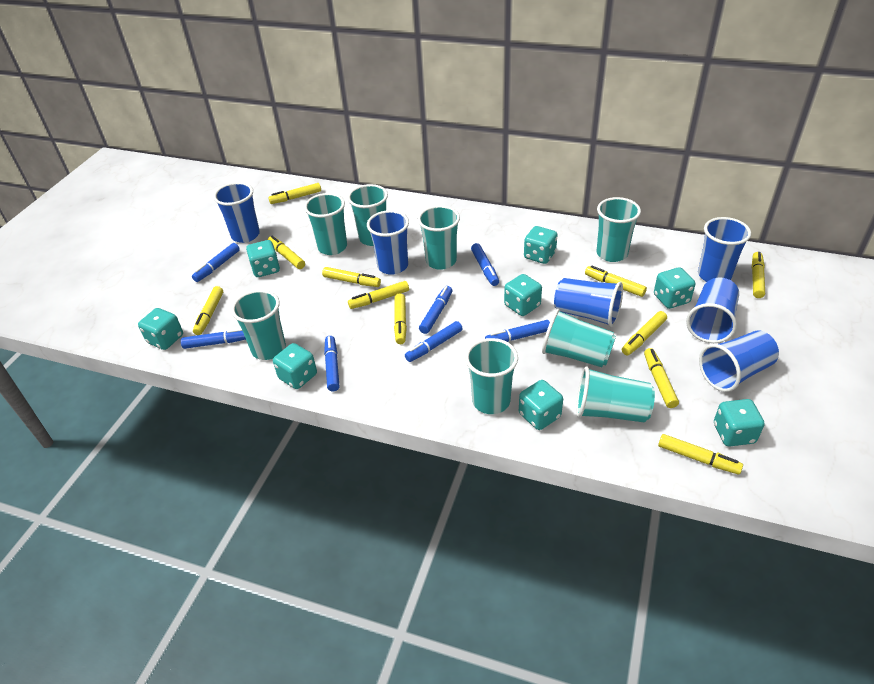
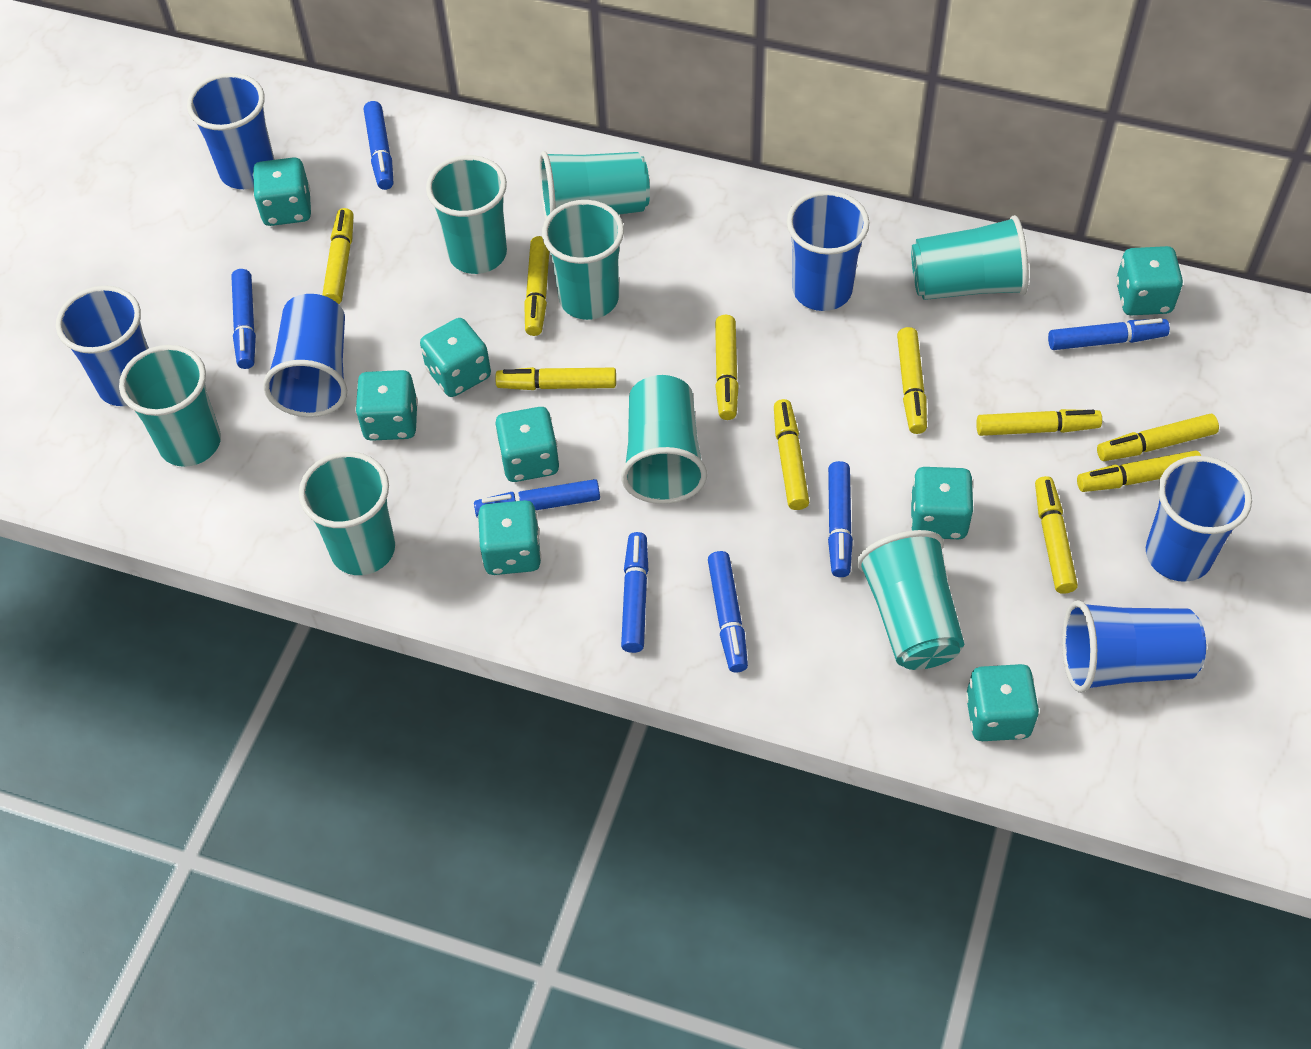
yellow marker: 11 -> 10

